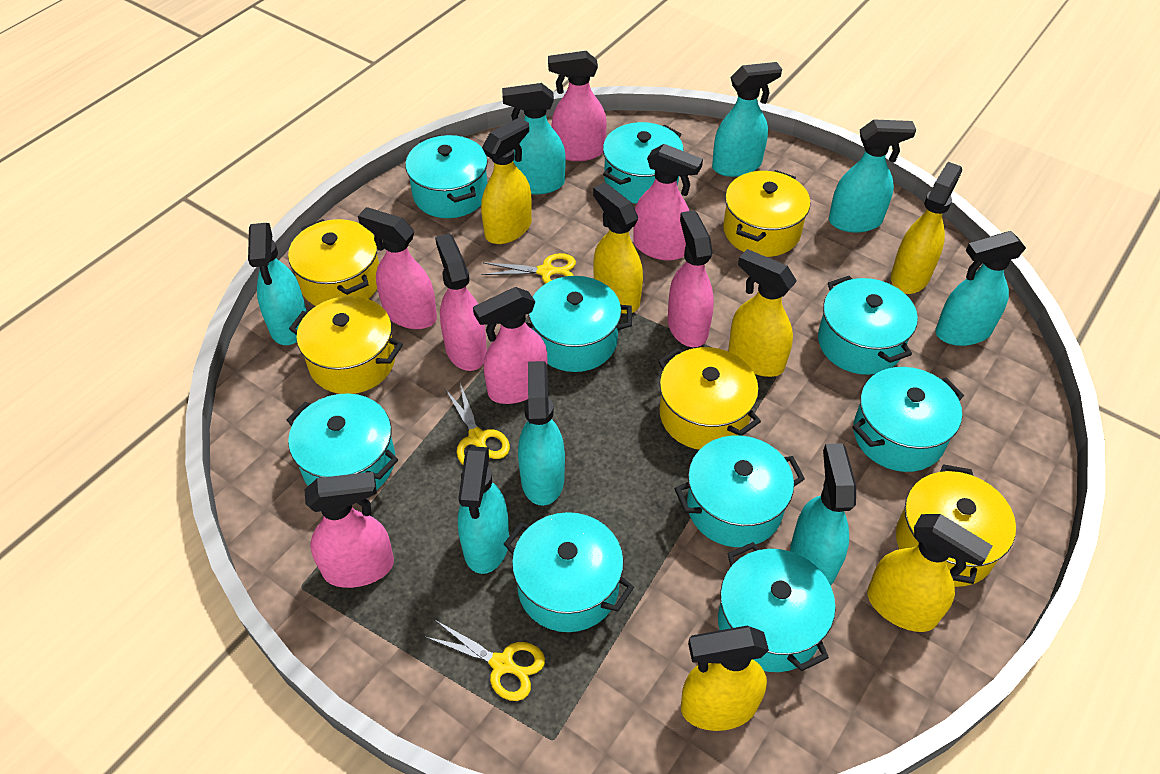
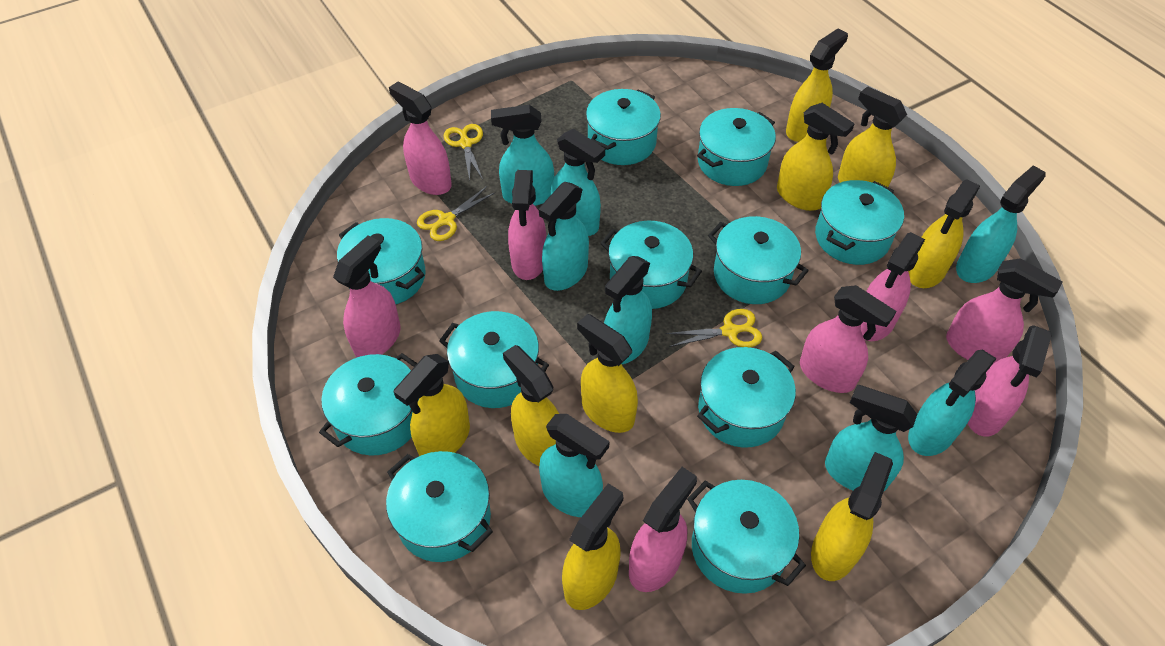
pink spray bottle: 7 -> 8
turquoise pot: 9 -> 11
yellow pot: 5 -> 0
yellow spray bottle: 6 -> 9

